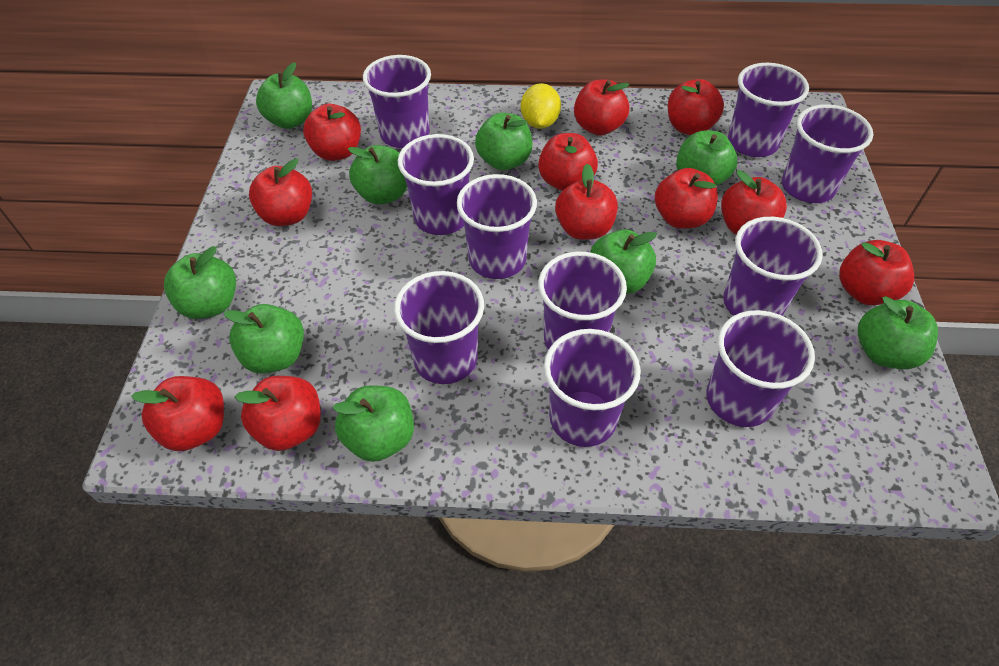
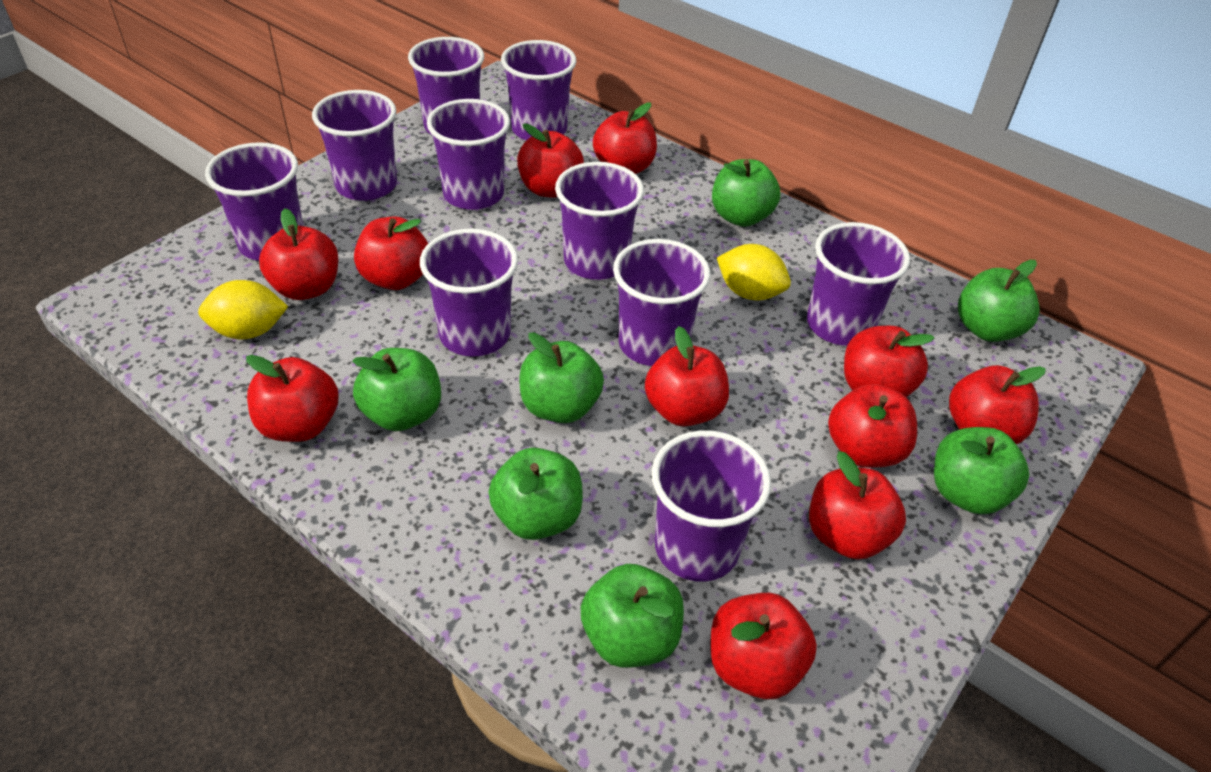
green apple: 9 -> 7
yellow lemon: 1 -> 2

